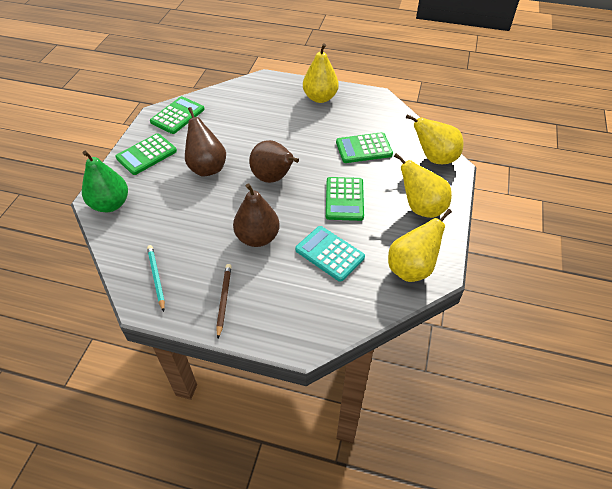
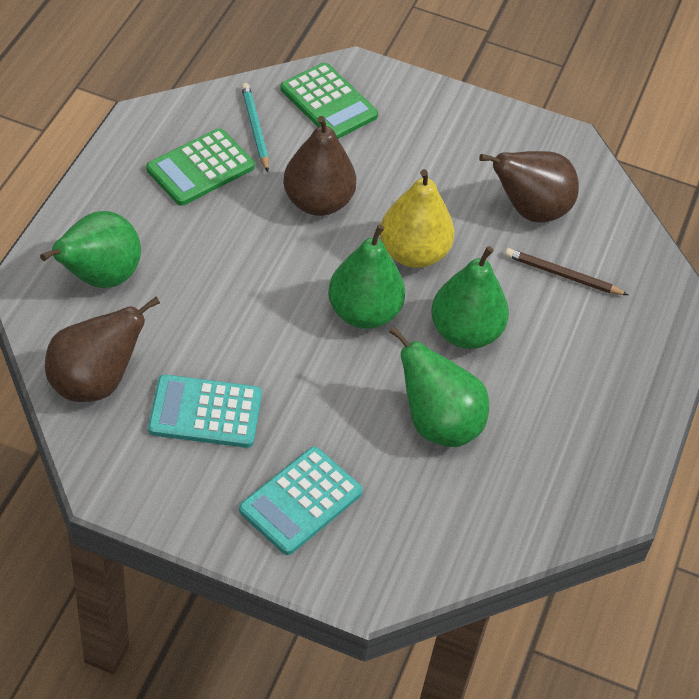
green calculator: 4 -> 2
green pear: 1 -> 4
turquoise calculator: 1 -> 2
yellow pear: 4 -> 1

